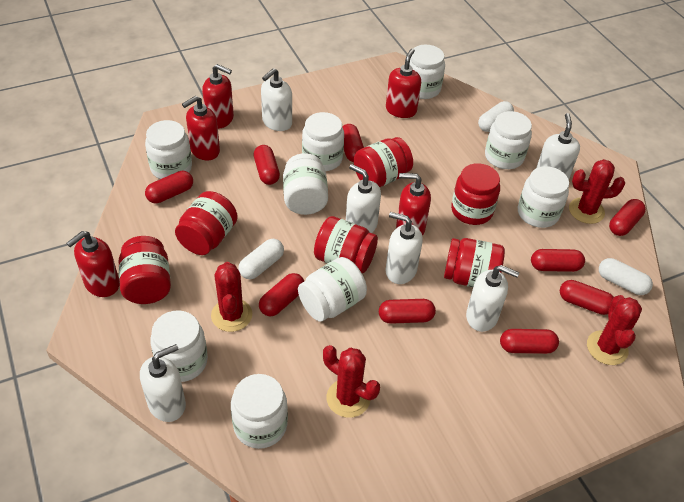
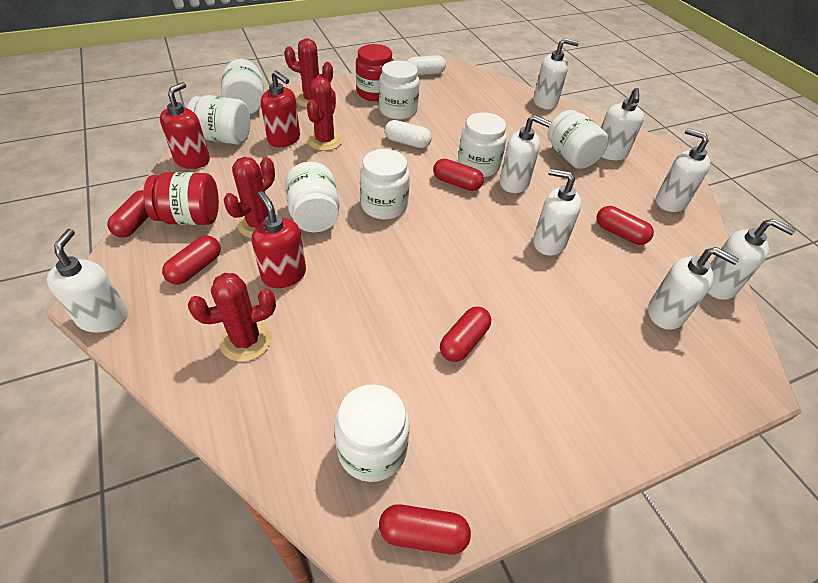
red capsule: 9 -> 6
red jar: 6 -> 2
red soap dispenser: 5 -> 3
white capsule: 3 -> 2
white jar: 9 -> 8
white soap dispenser: 6 -> 8

